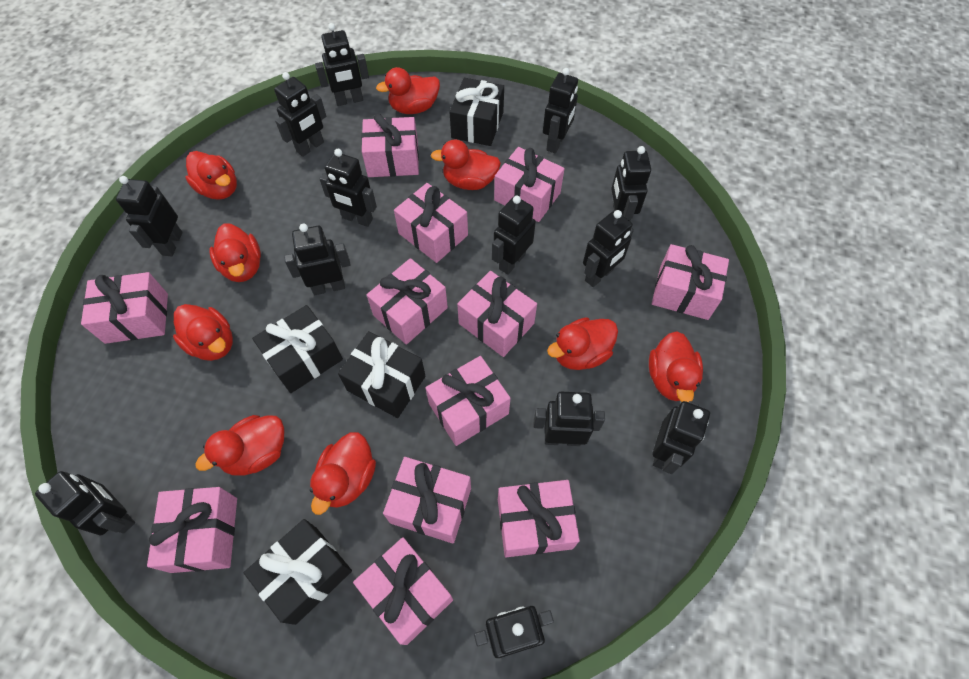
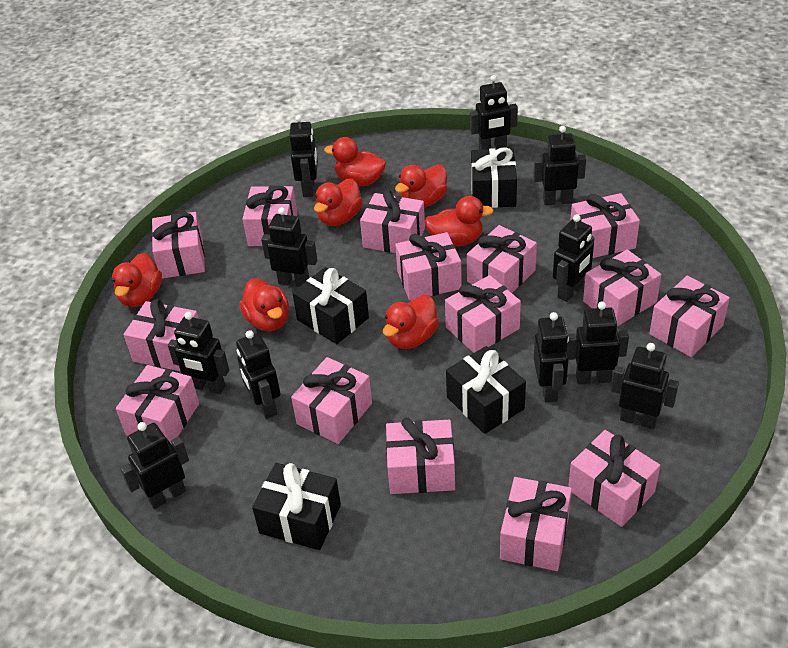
black robot: 13 -> 11
pink gift: 12 -> 15
red duck: 9 -> 7

